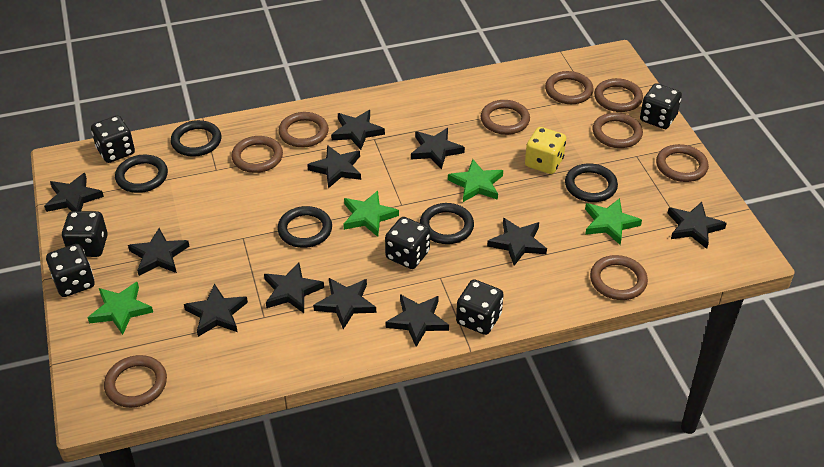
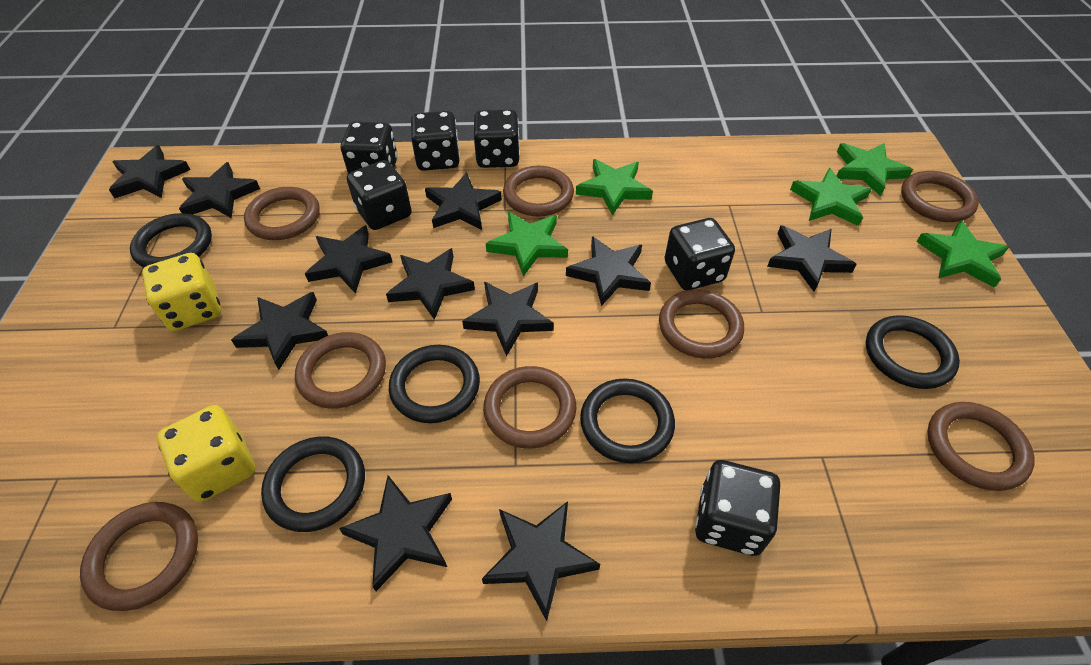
brown ring: 9 -> 8
green star: 4 -> 5
yellow dice: 1 -> 2

